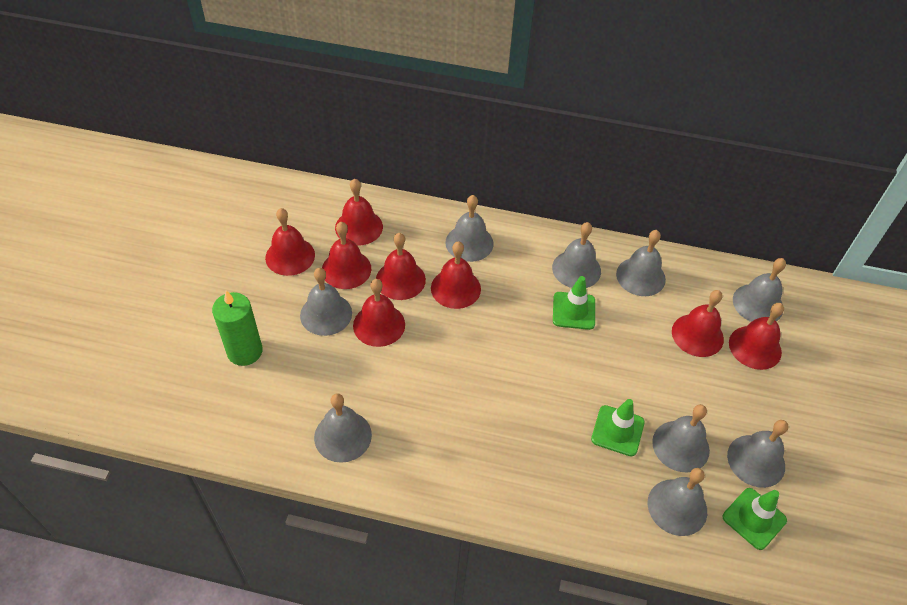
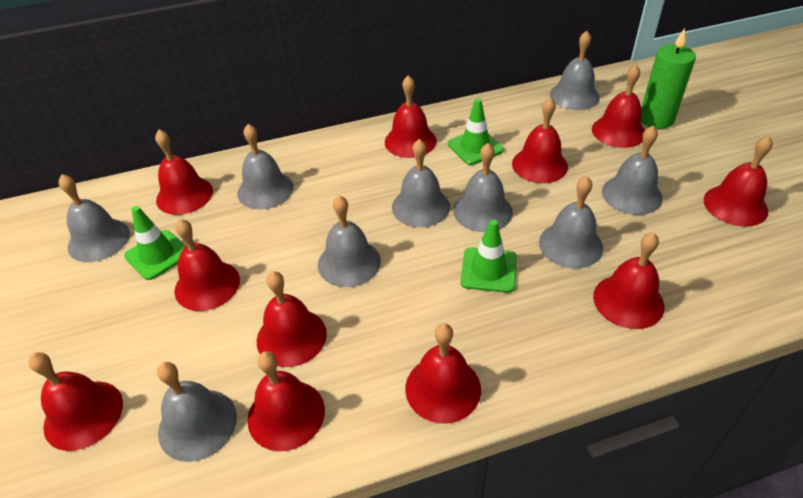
red bell: 8 -> 11

